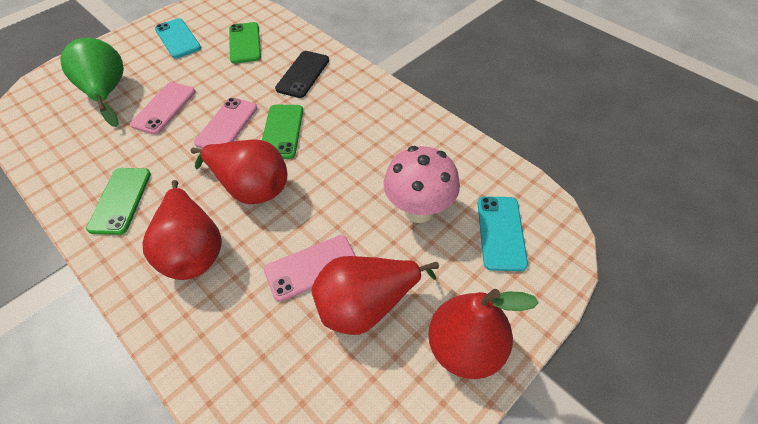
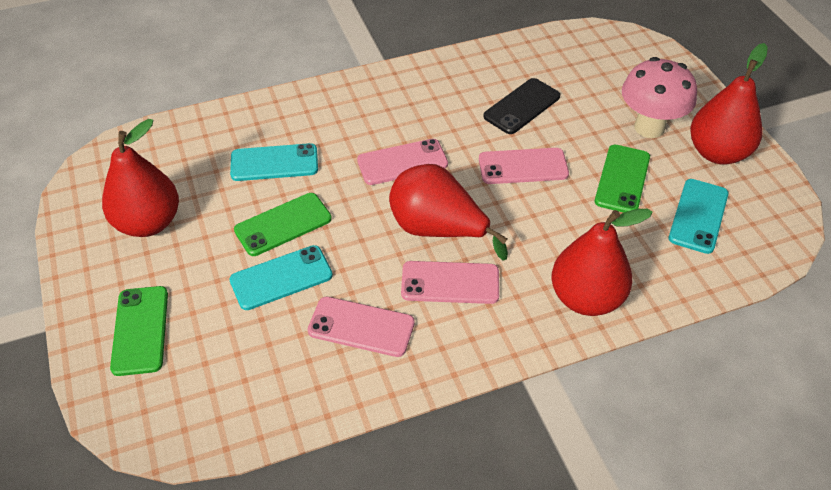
green pear: 1 -> 0
pink phone: 3 -> 4
turquoise phone: 2 -> 3

